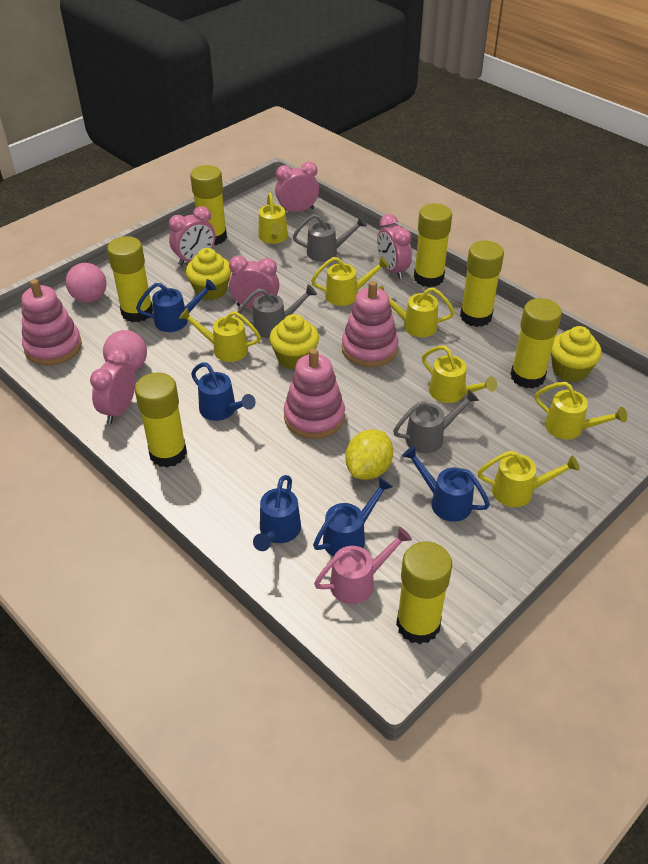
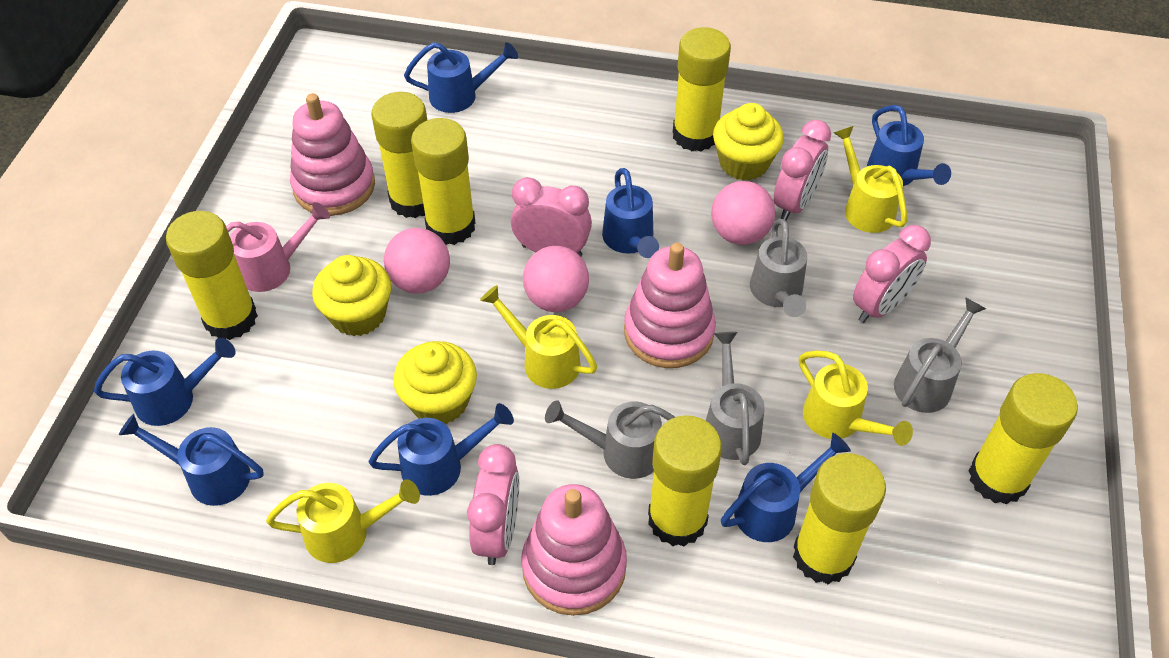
blue watering can: 5 -> 7
grey watering can: 3 -> 4
pink ball: 2 -> 3
pink clock: 5 -> 4
yellow lemon: 1 -> 0
yellow watering can: 7 -> 4

